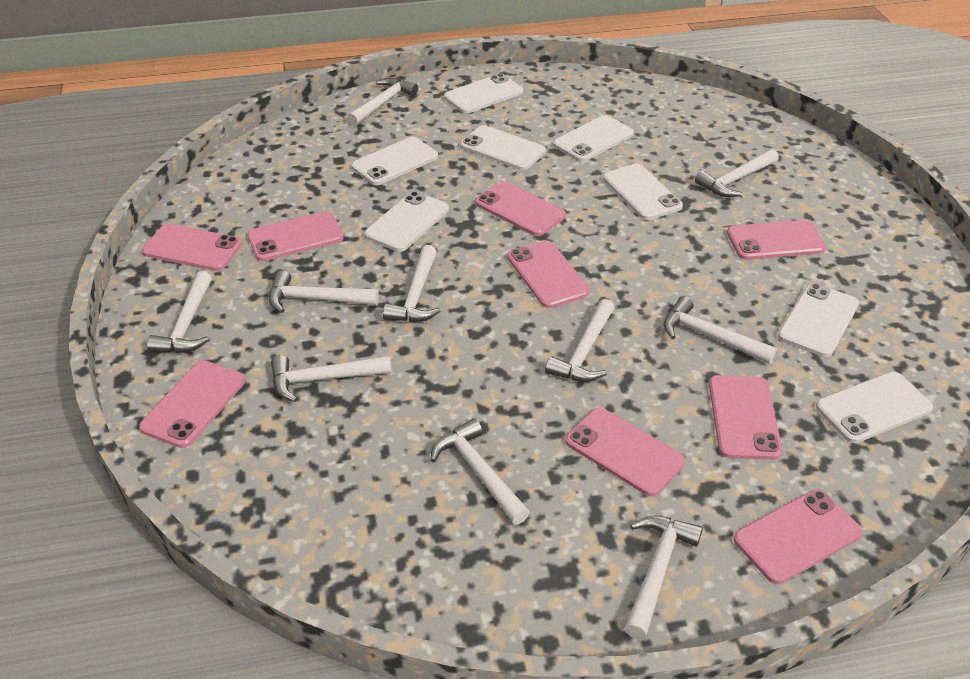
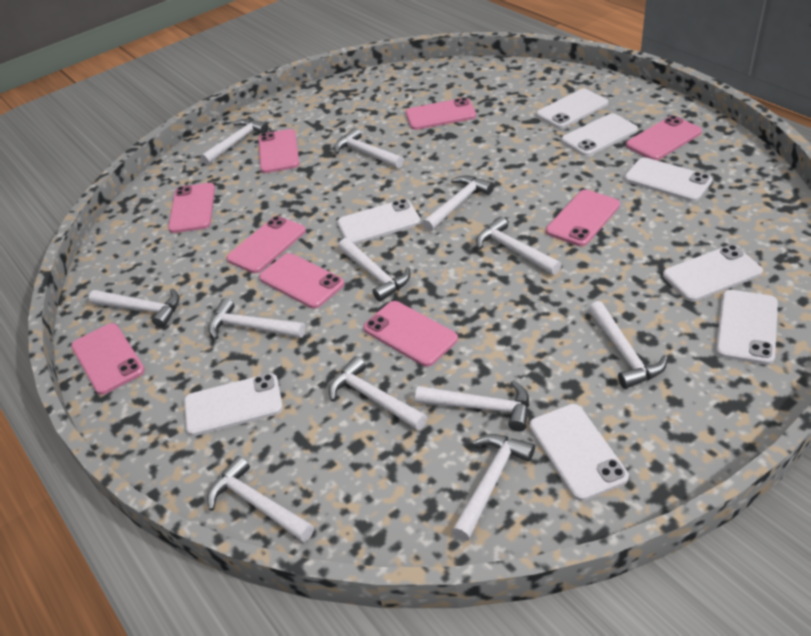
white hammer: 10 -> 12

